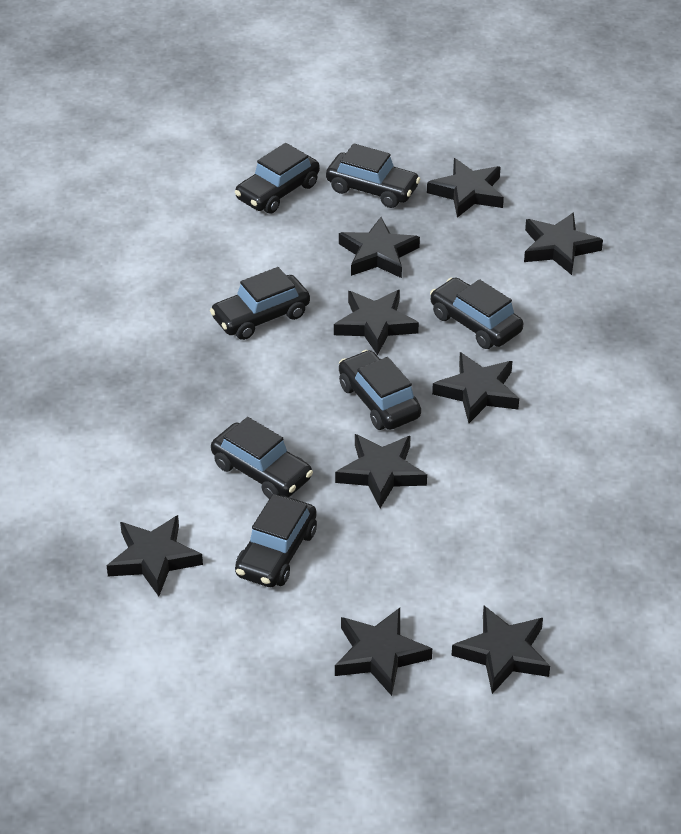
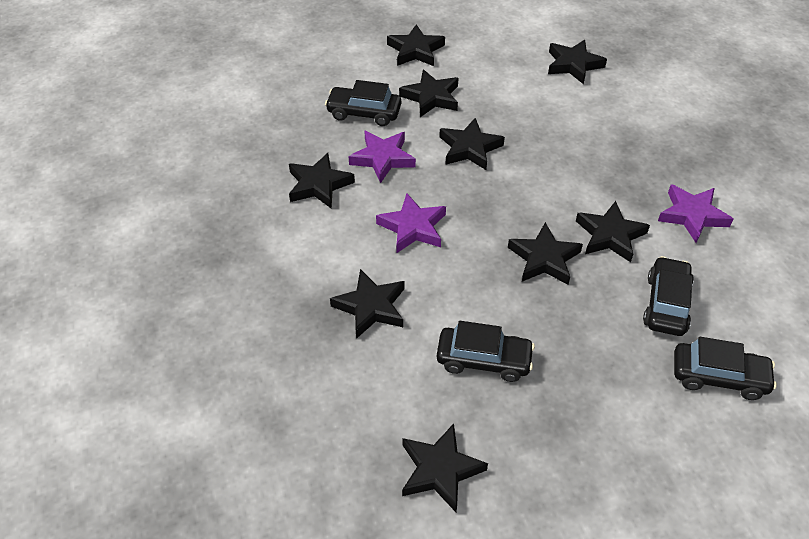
black car: 7 -> 4
purple star: 0 -> 3

